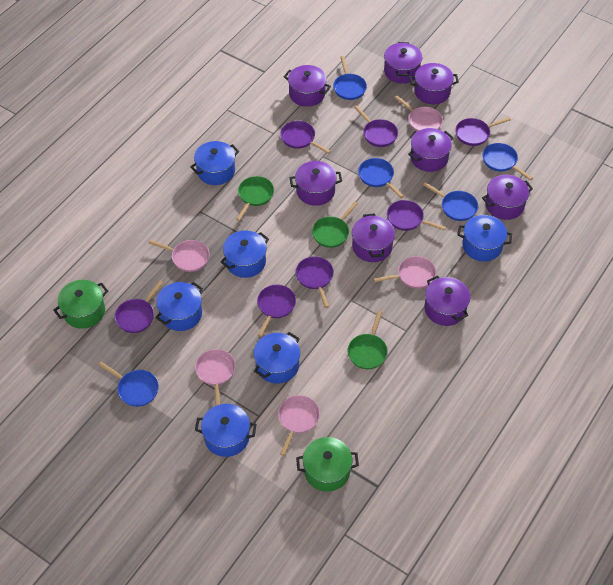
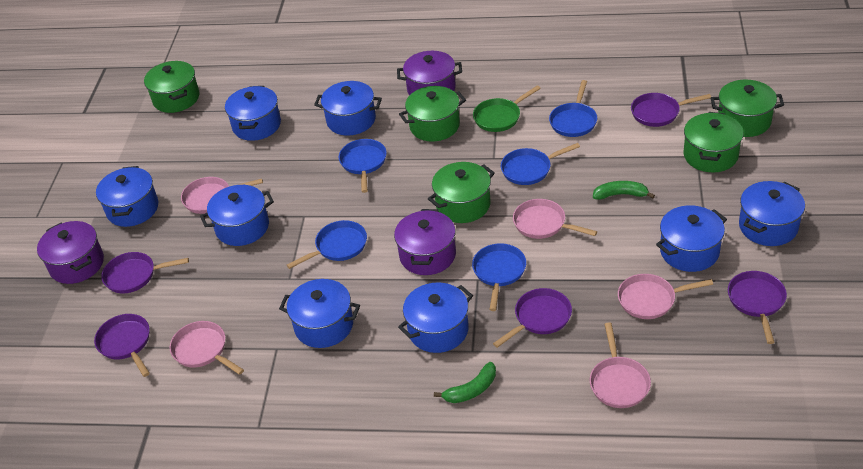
blue pot: 6 -> 8
green banana: 0 -> 2
green pan: 3 -> 1
green pot: 2 -> 5
purple pan: 7 -> 5
purple pot: 8 -> 3

